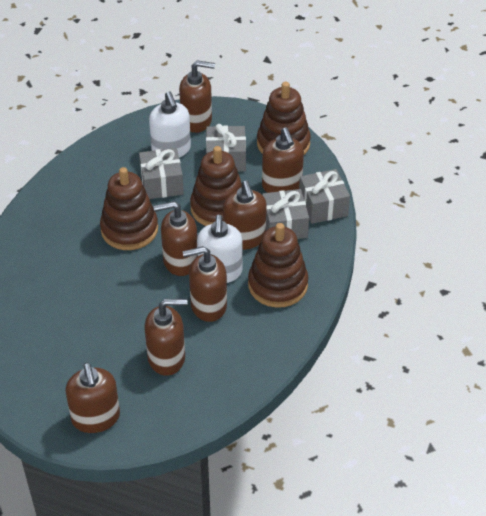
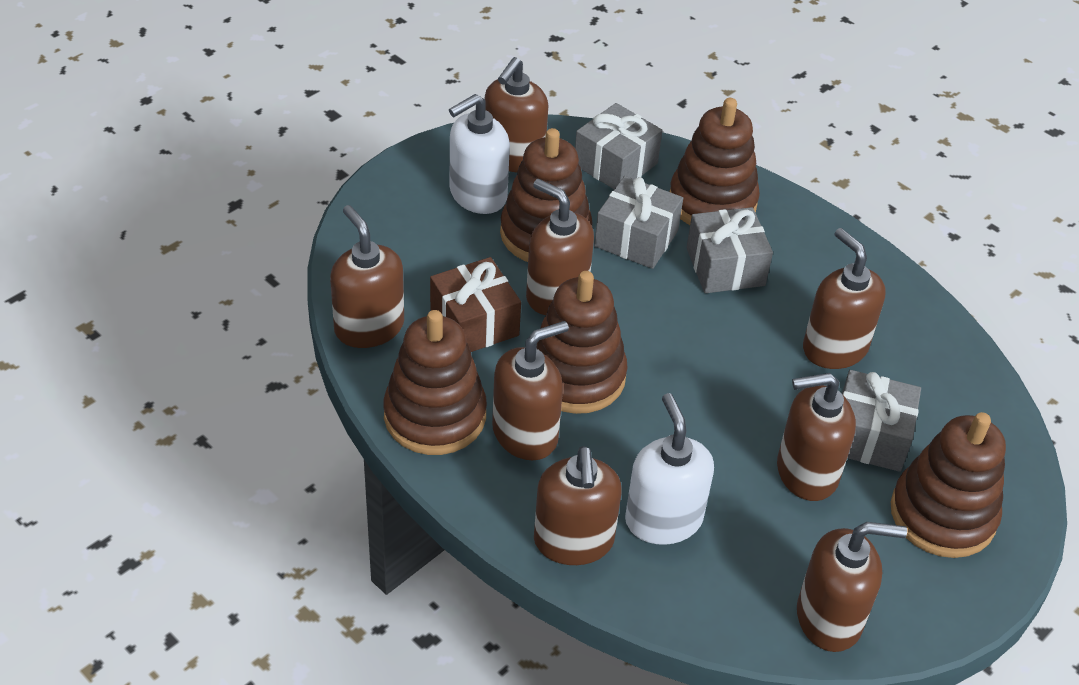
brown gift: 0 -> 1
brown soap dispenser: 7 -> 8
brown stacking toy: 4 -> 5

